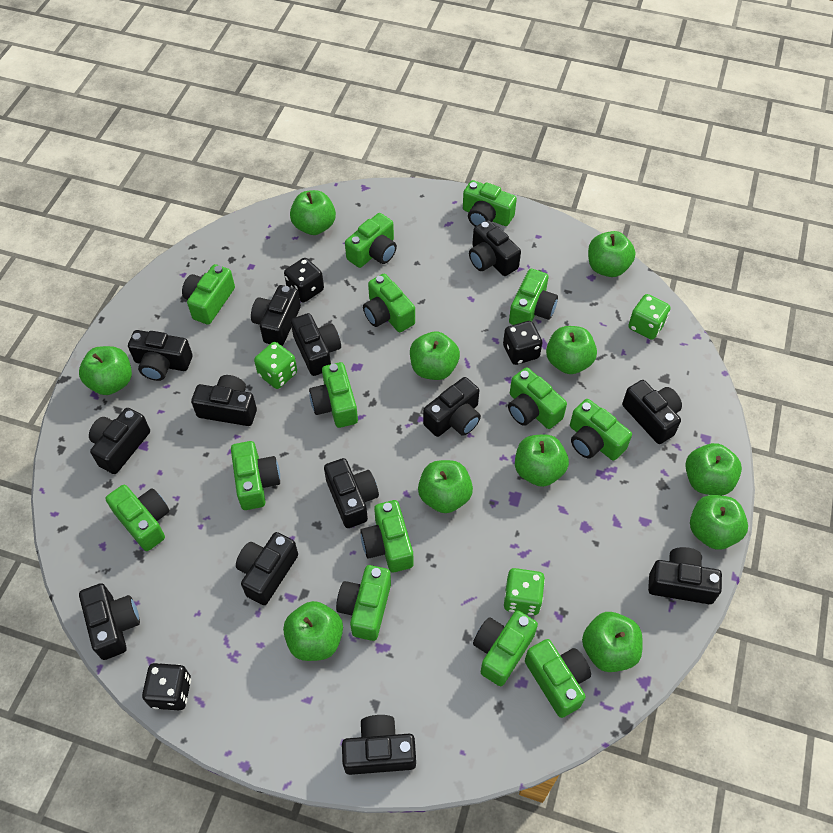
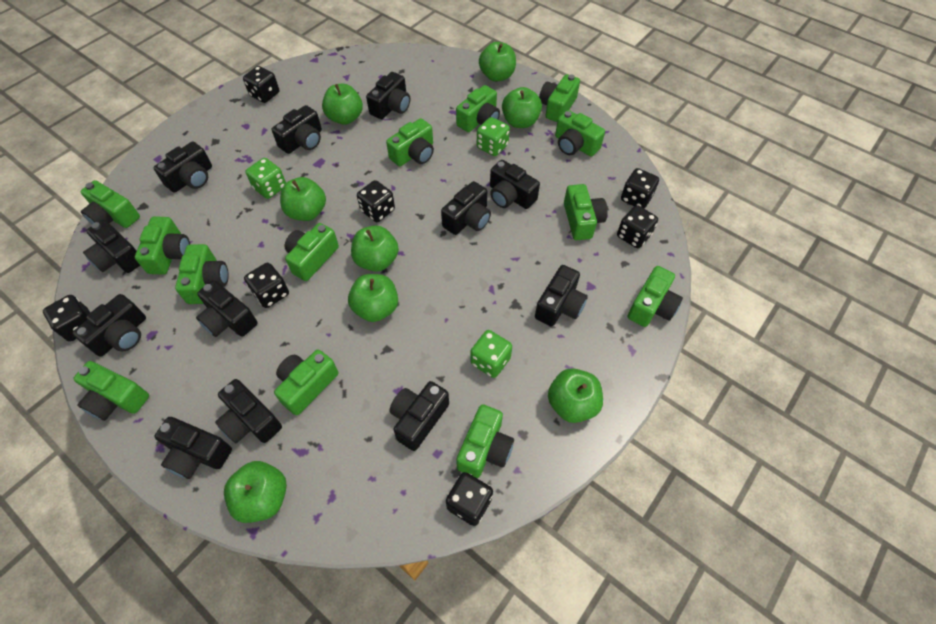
black camera: 13 -> 12
black dice: 3 -> 7
green apple: 11 -> 8
green camera: 14 -> 13

